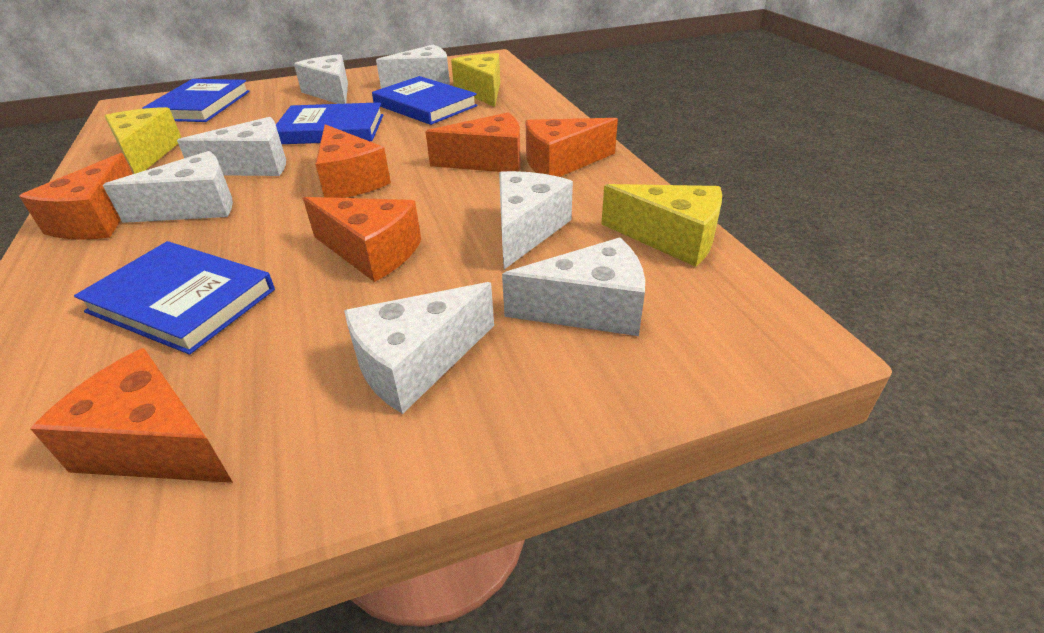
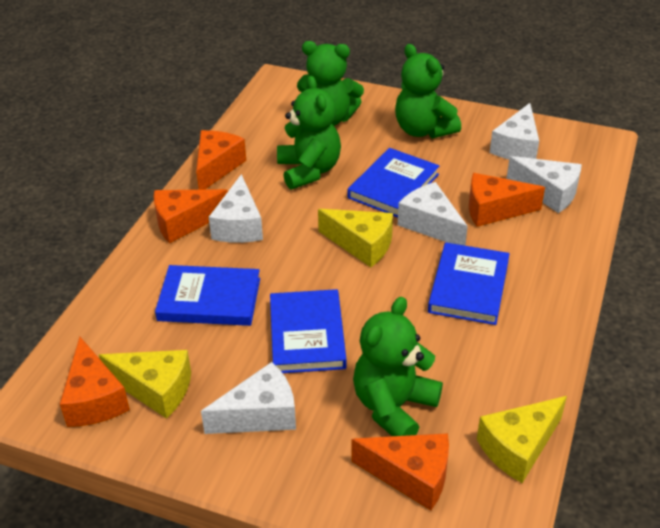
green teddy bear: 0 -> 4
orange cheese: 6 -> 5
white cheese: 7 -> 5

